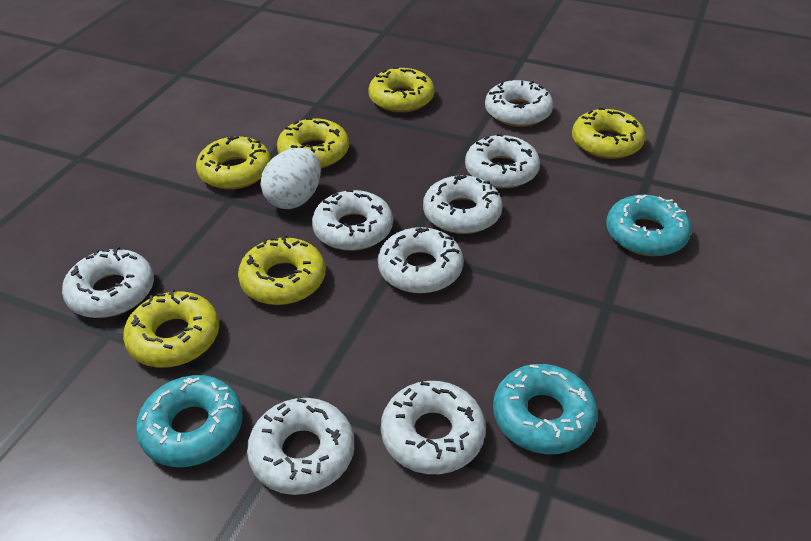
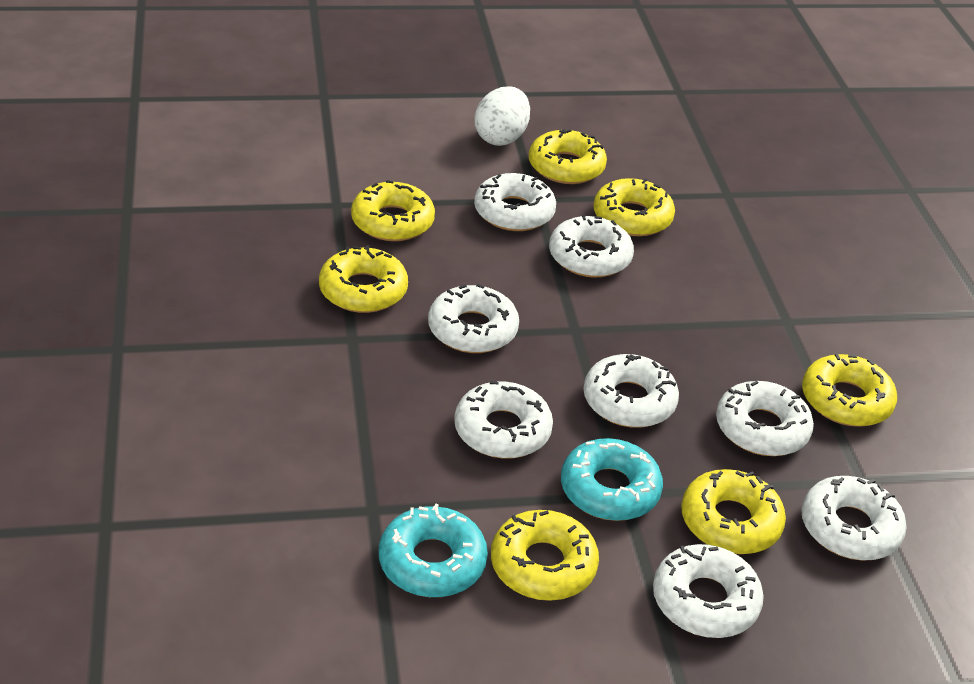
turquoise donut: 3 -> 2
yellow donut: 6 -> 7

